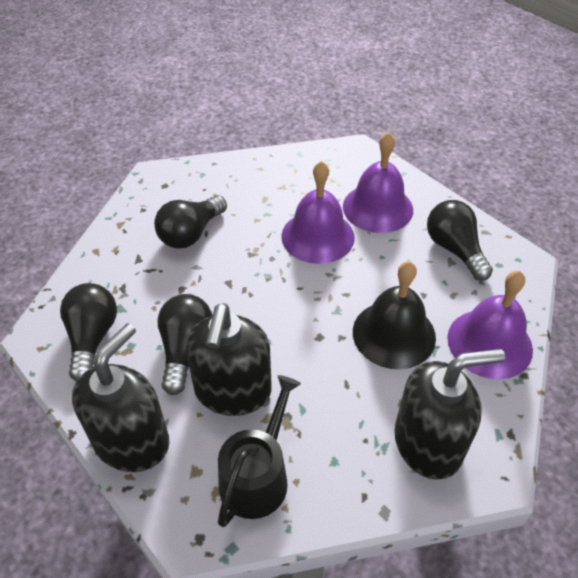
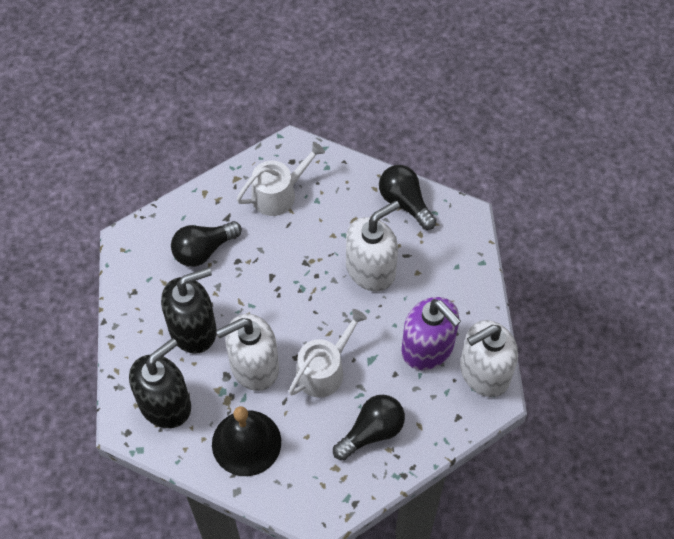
black light bulb: 4 -> 3
black soap dispenser: 3 -> 2
black watering can: 1 -> 0
purple bell: 3 -> 0
purple soap dispenser: 0 -> 1
white soap dispenser: 0 -> 3
white watering can: 0 -> 2

